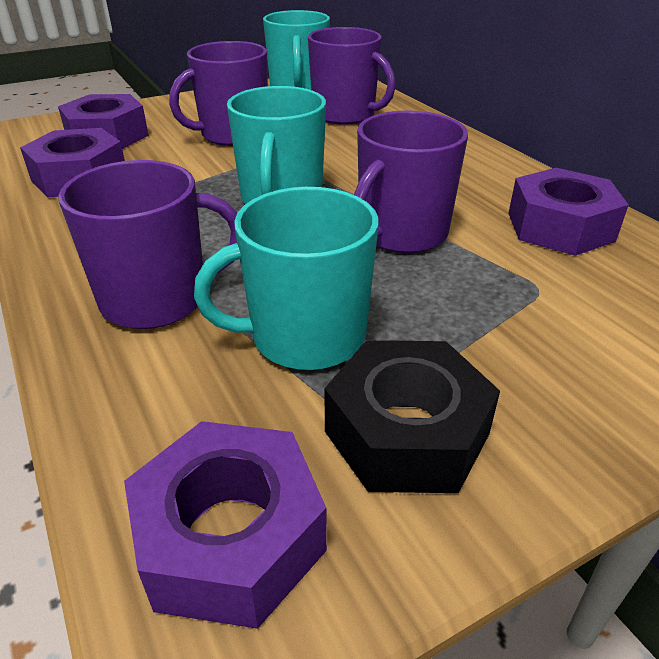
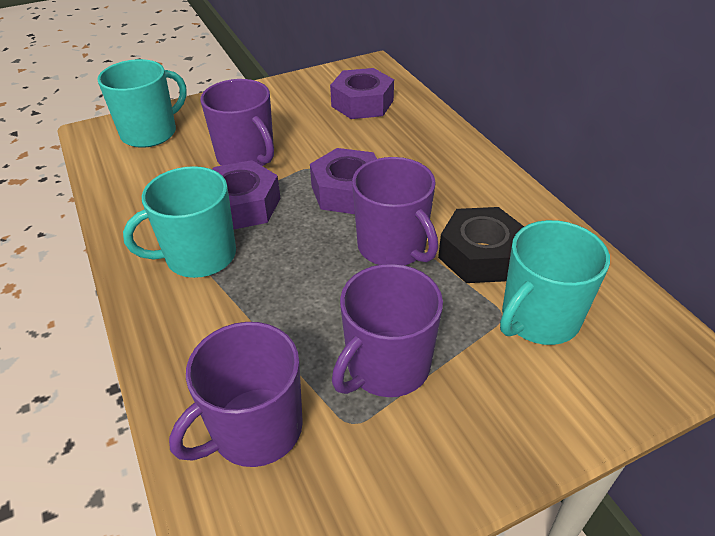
purple nut: 4 -> 3

